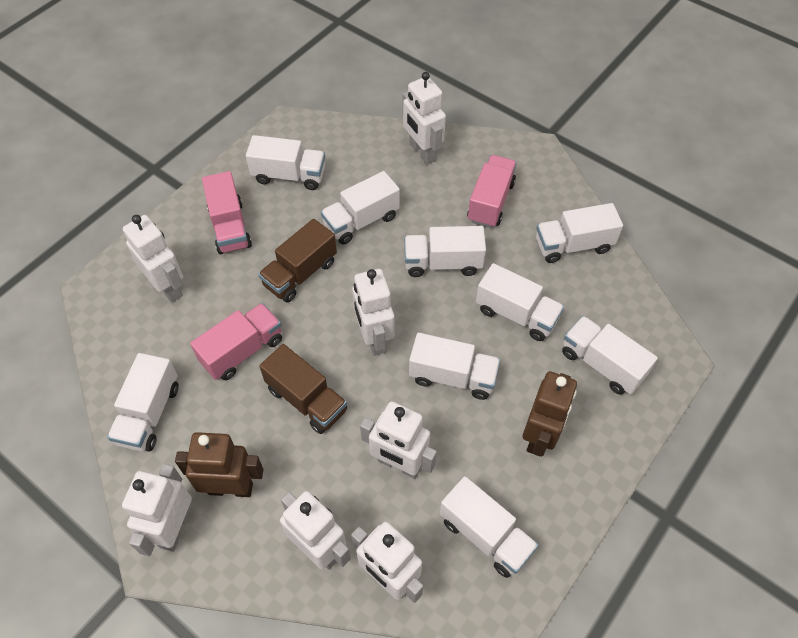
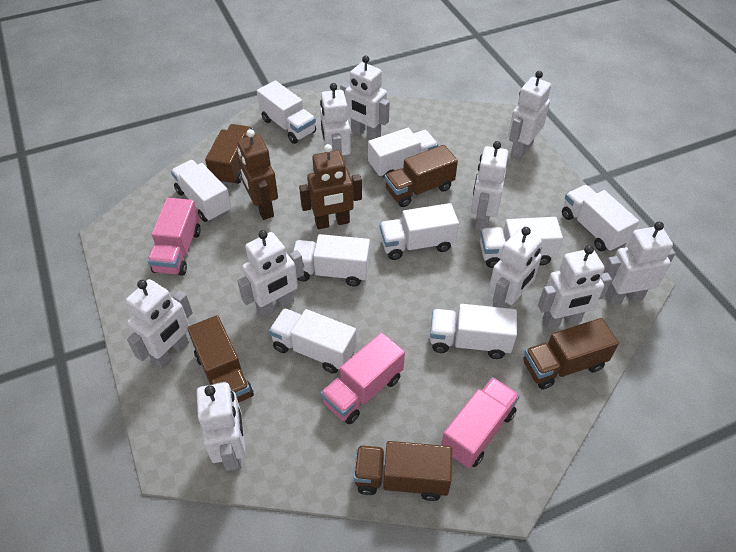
brown truck: 2 -> 5
white robot: 7 -> 10

